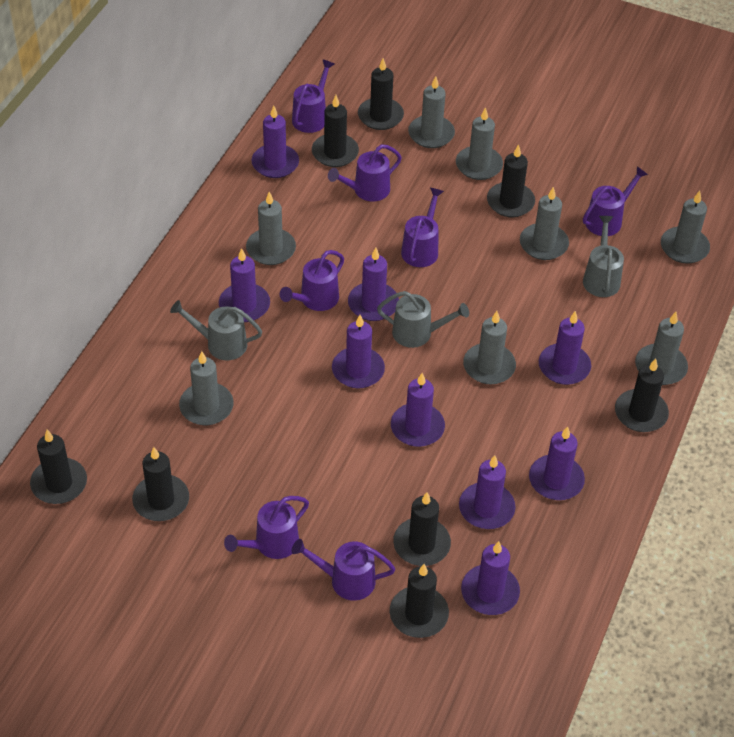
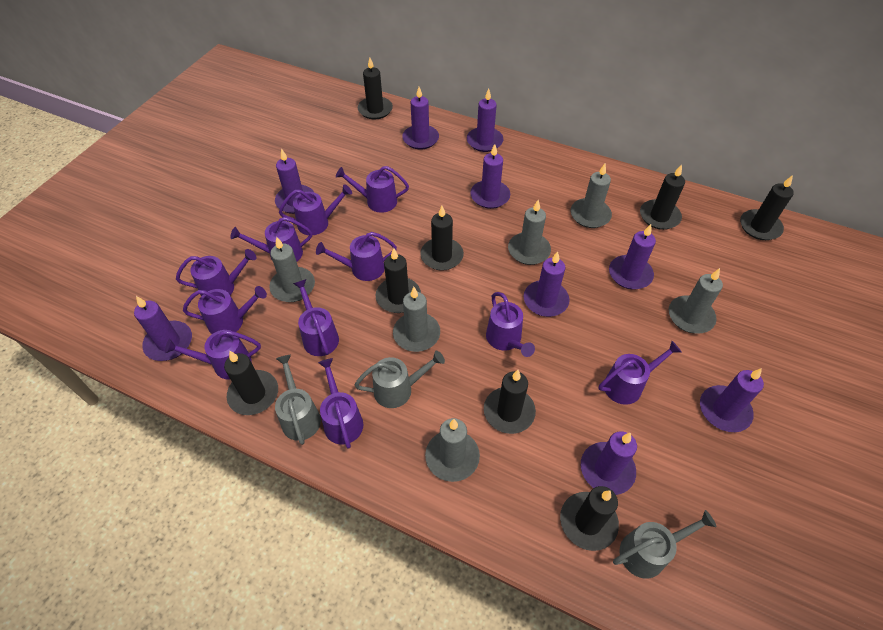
grey candle: 8 -> 6
purple watering can: 7 -> 11

